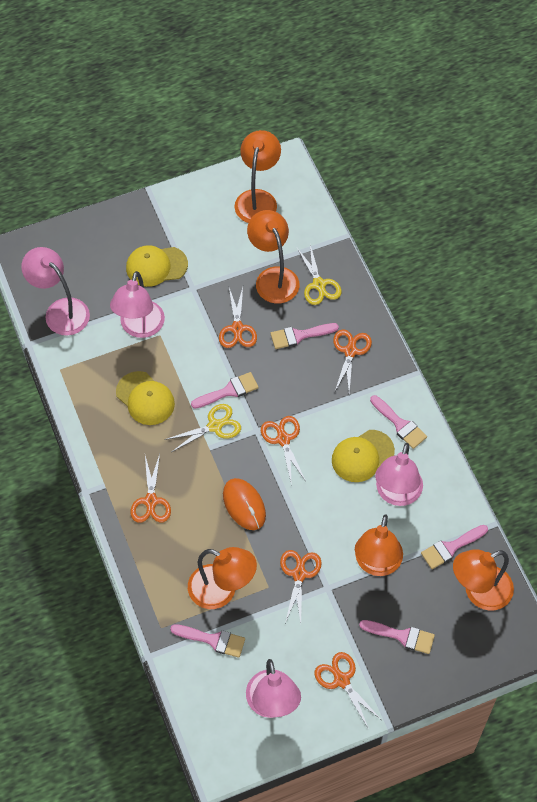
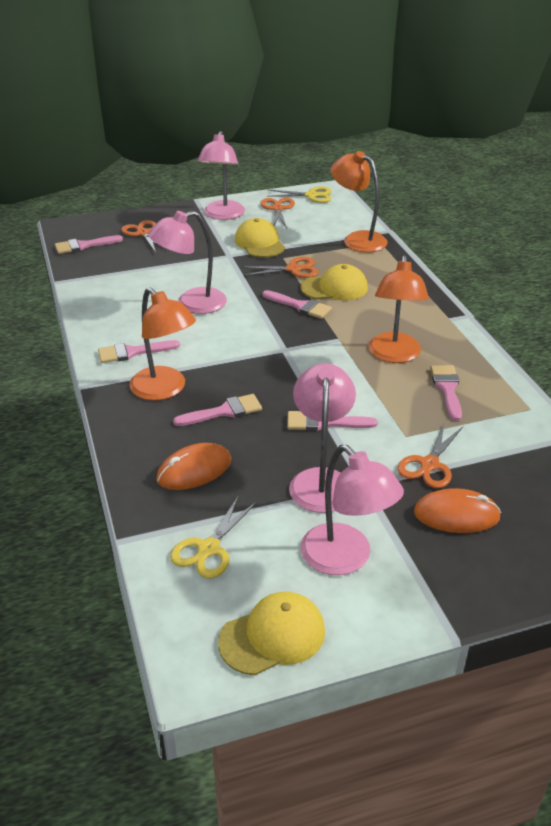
orange lamp: 5 -> 3
orange mouse: 1 -> 2
orange scissors: 6 -> 4

